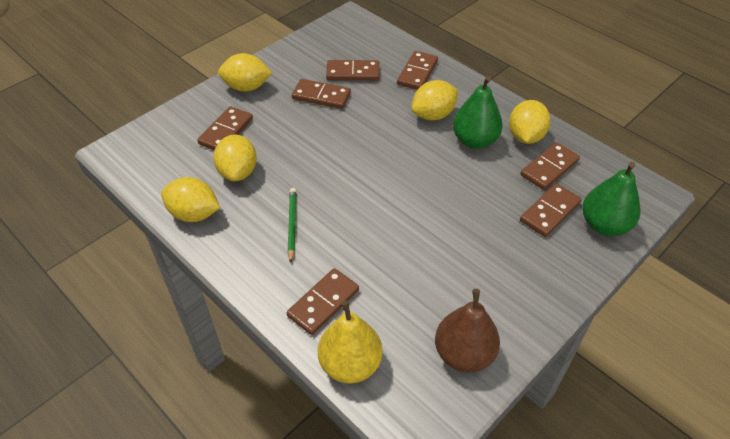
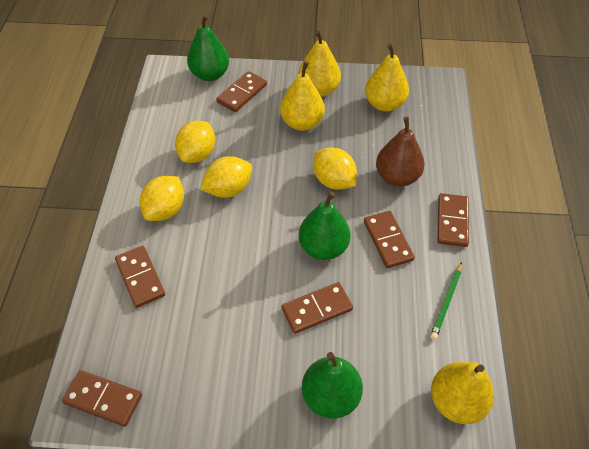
brown domino: 7 -> 6
green pear: 2 -> 3
yellow lemon: 5 -> 4
yellow pear: 1 -> 4

